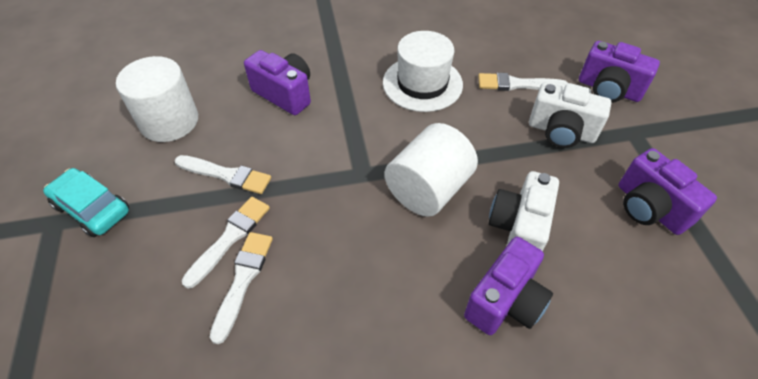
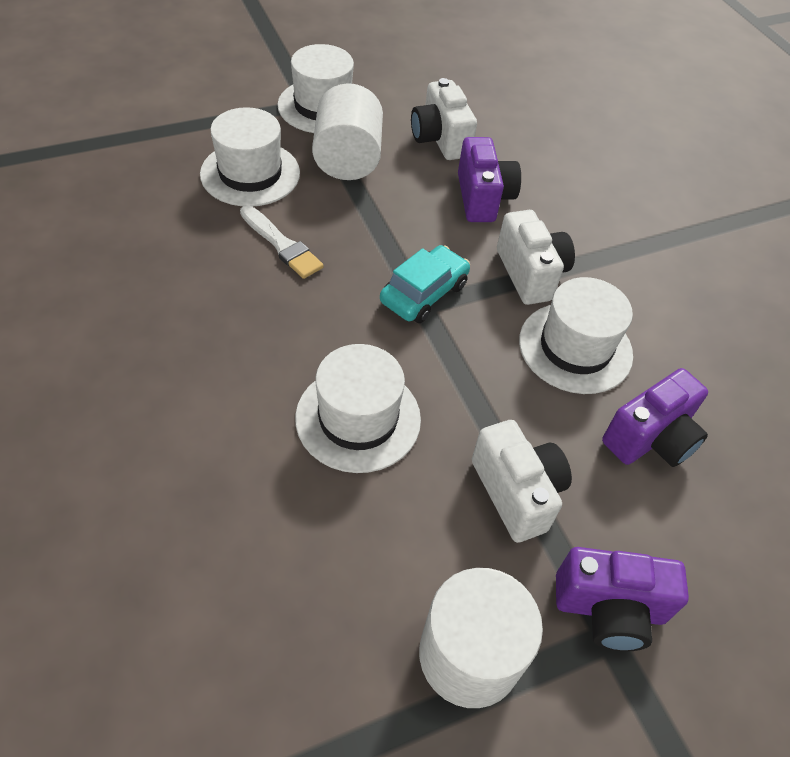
purple camera: 4 -> 3
white brush: 4 -> 1
white camera: 2 -> 3
white hat: 1 -> 4

